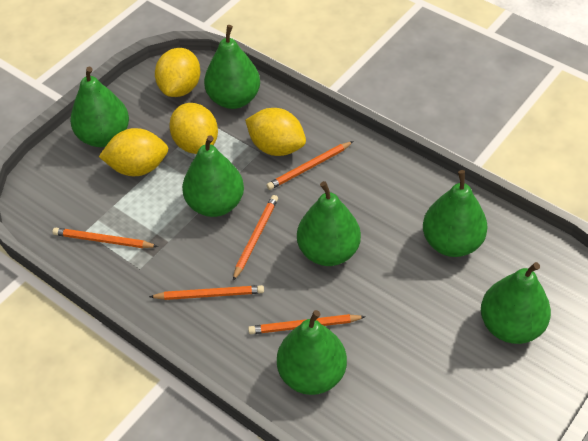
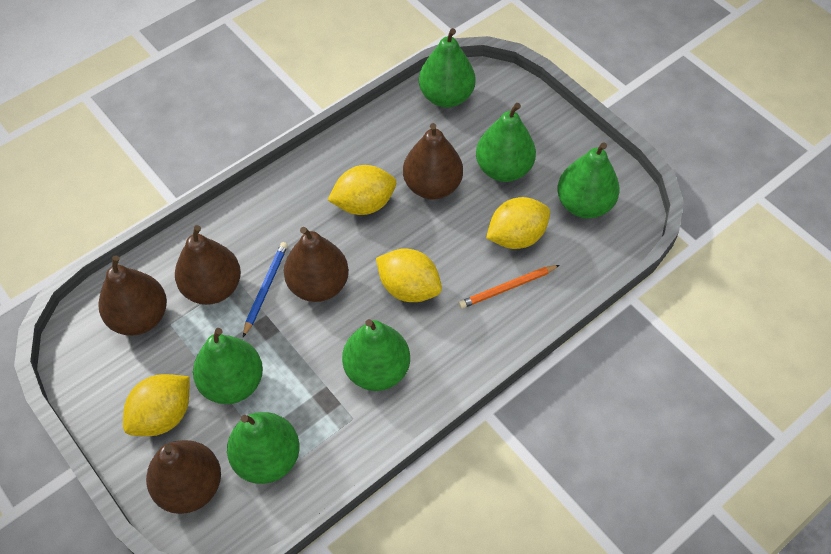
blue pencil: 0 -> 1
brown pear: 0 -> 5
green pear: 7 -> 6
orange pencil: 5 -> 1

